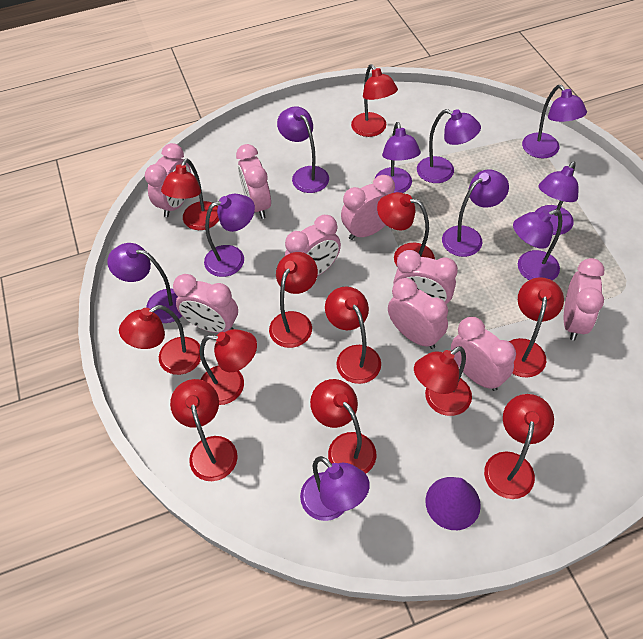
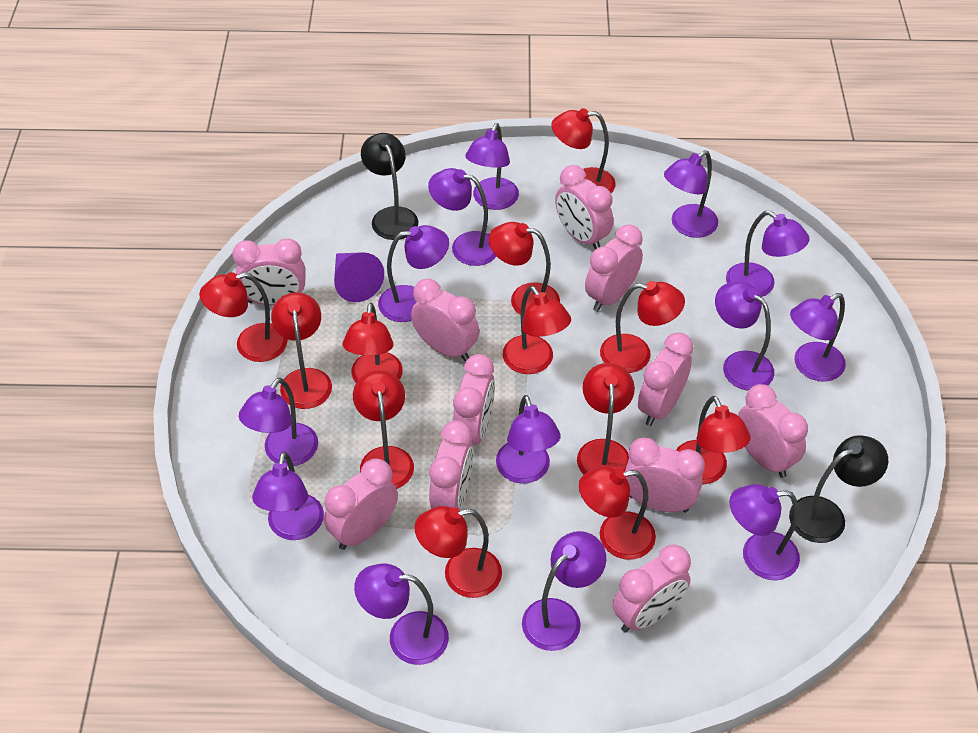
black lamp: 0 -> 2
pink clock: 9 -> 11
purple lamp: 10 -> 13

